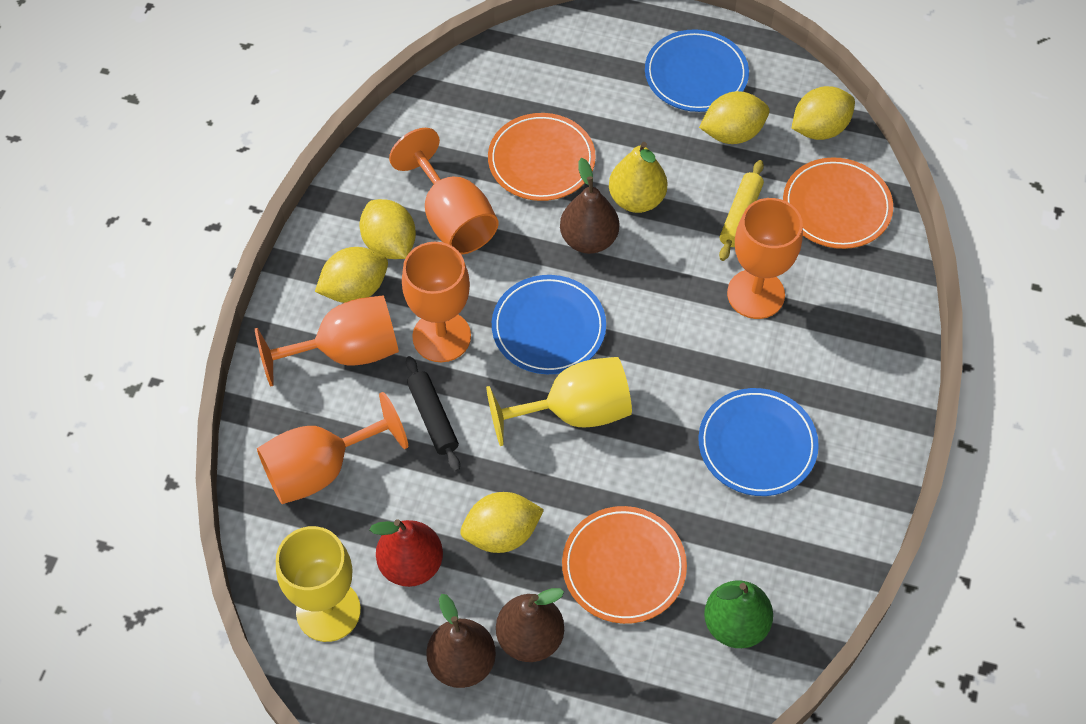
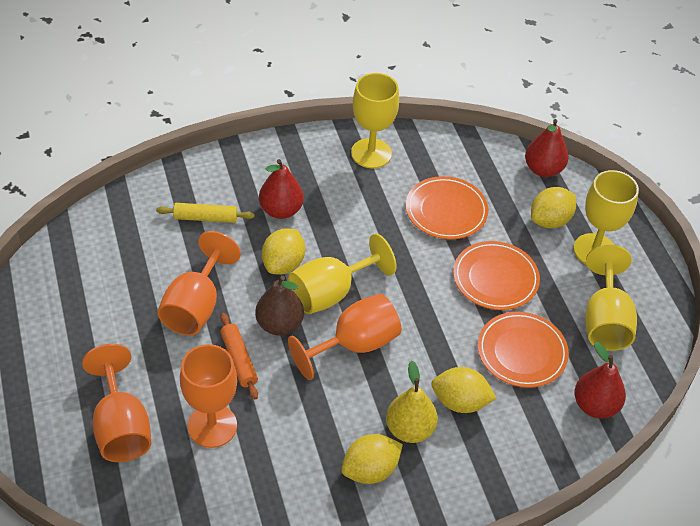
black rolling pin: 1 -> 0
blue plate: 3 -> 0
brown pear: 3 -> 1
green pear: 1 -> 0
orange goblet: 5 -> 4
orange rolling pin: 0 -> 1
red pear: 1 -> 3
yellow goblet: 2 -> 4
yellow lemon: 5 -> 4

